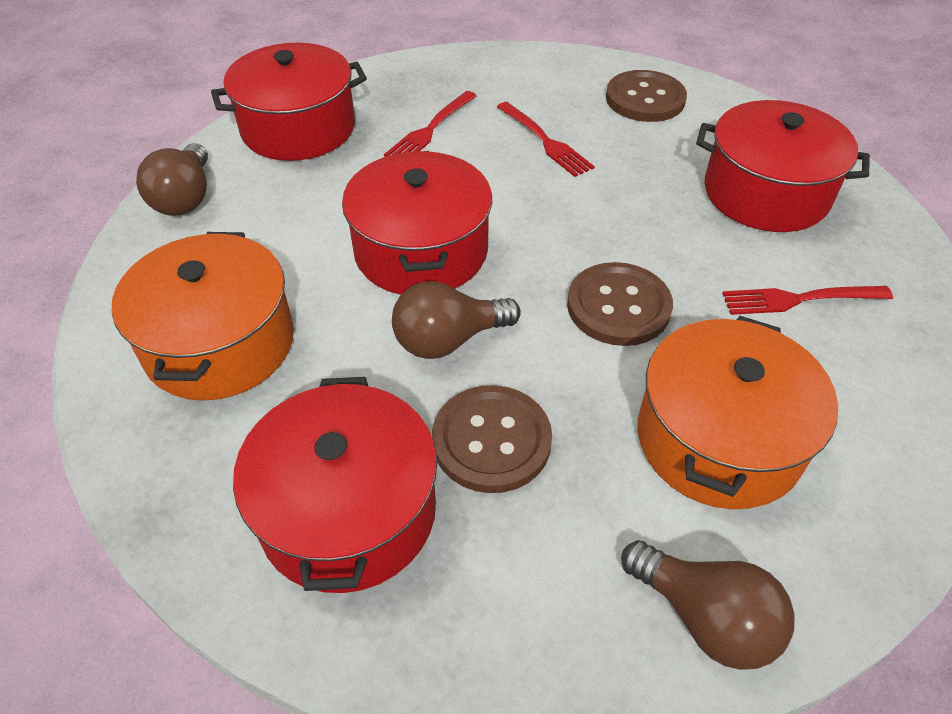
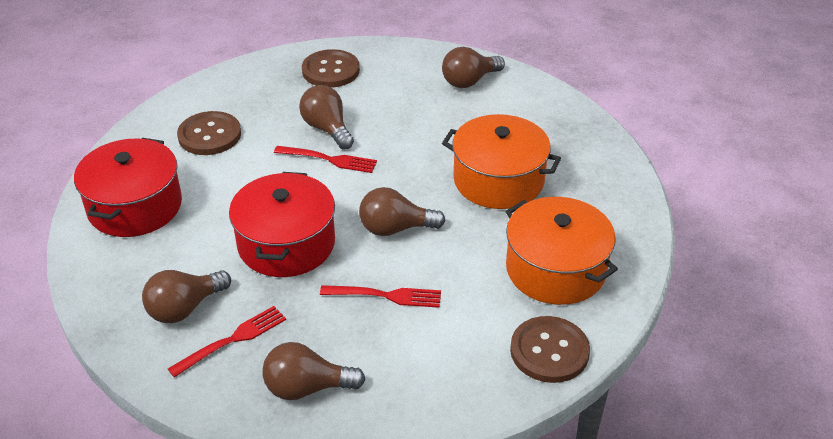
brown light bulb: 3 -> 5
red pot: 4 -> 2

